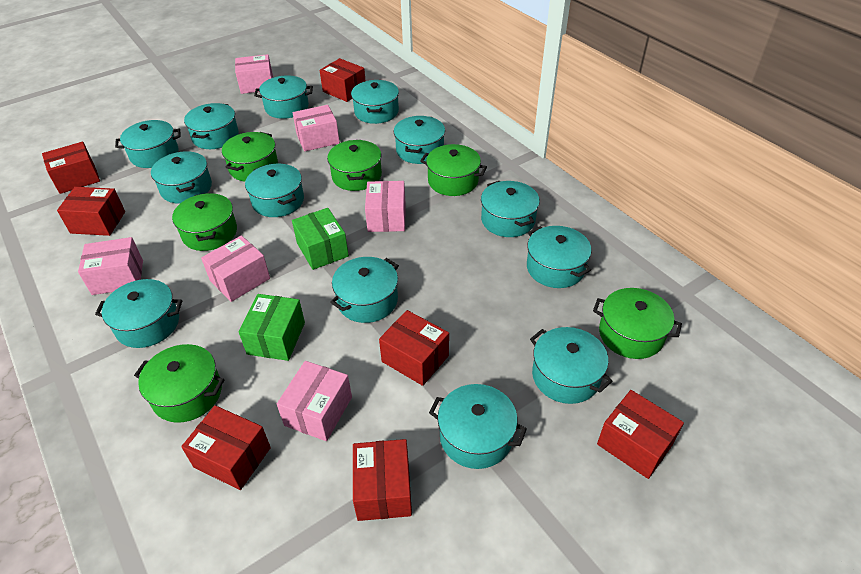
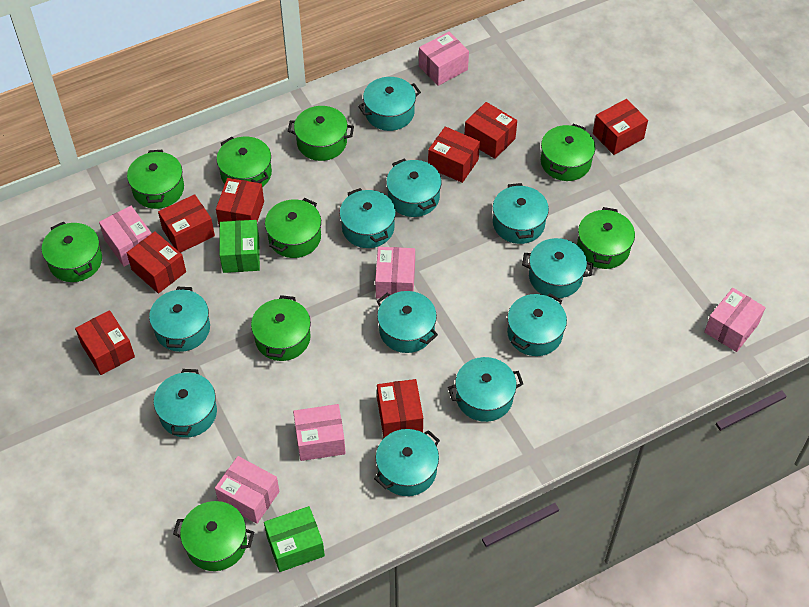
green pot: 6 -> 9
red box: 7 -> 8
turquoise pot: 13 -> 11

